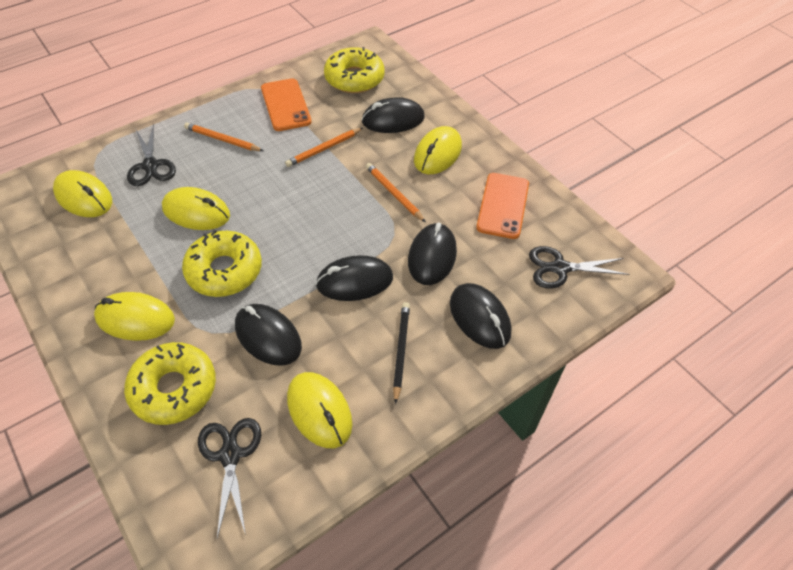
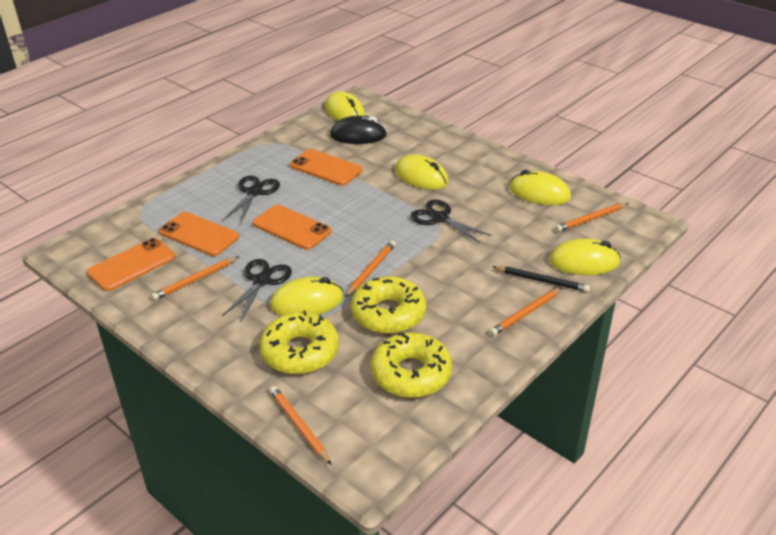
black mouse: 5 -> 1
orange pencil: 3 -> 5
orange phone: 2 -> 4

